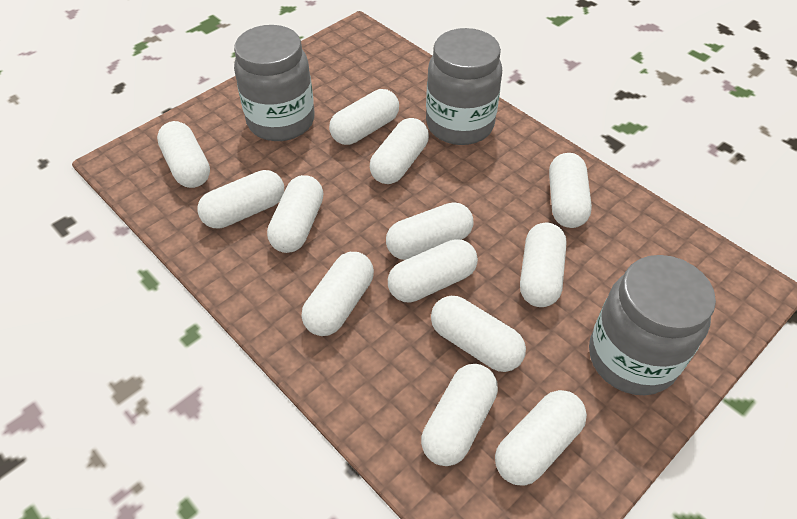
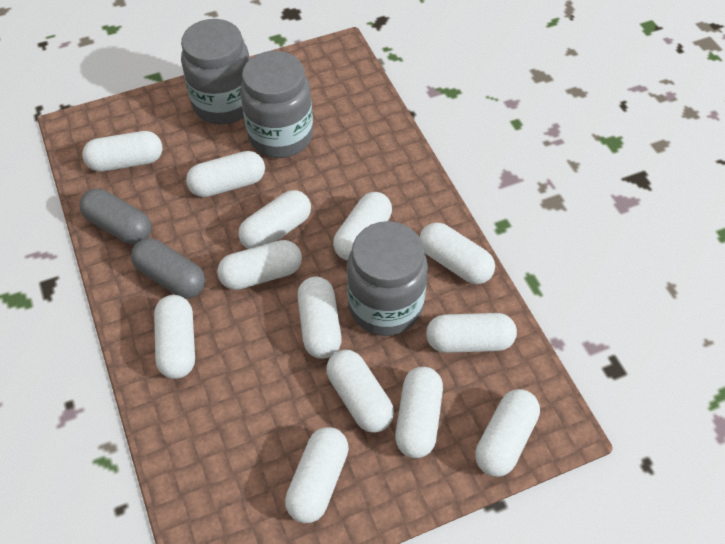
grey capsule: 0 -> 2

